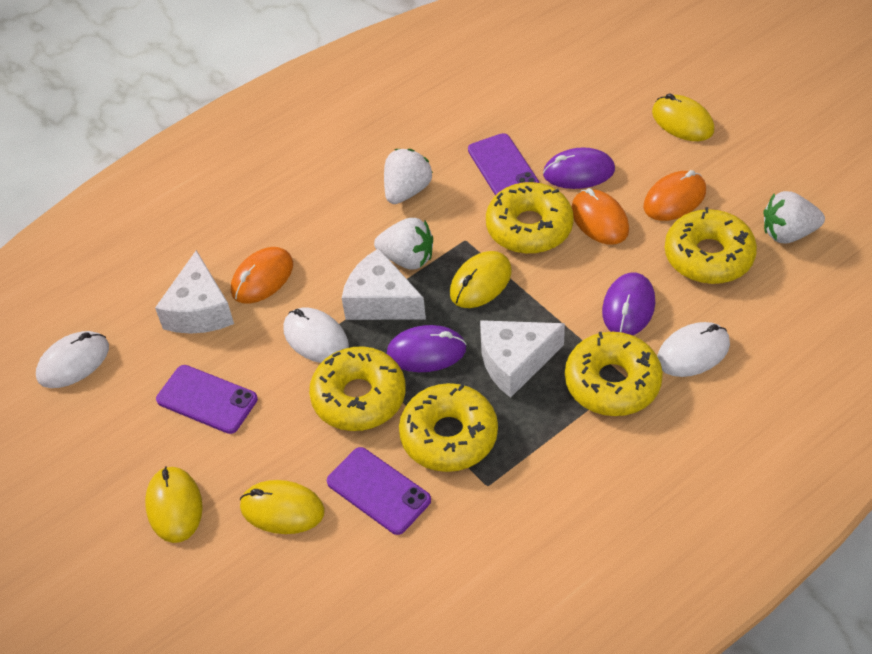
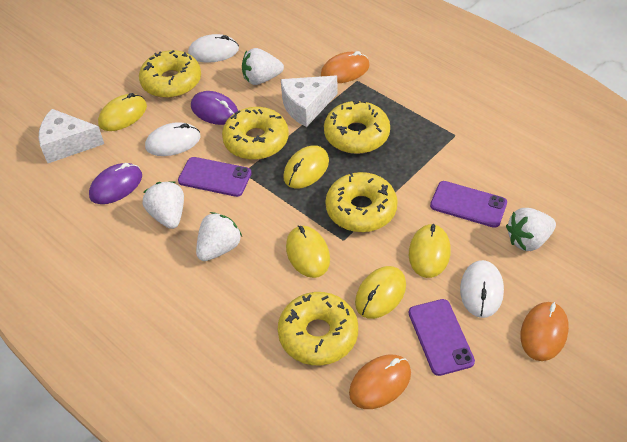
purple mouse: 3 -> 2
white cheese: 3 -> 2
white strawberry: 3 -> 4
yellow mouse: 4 -> 5

